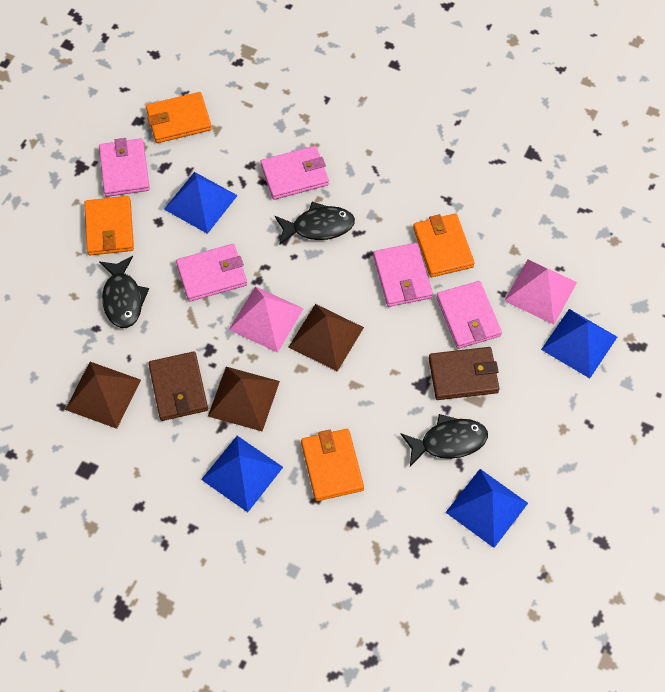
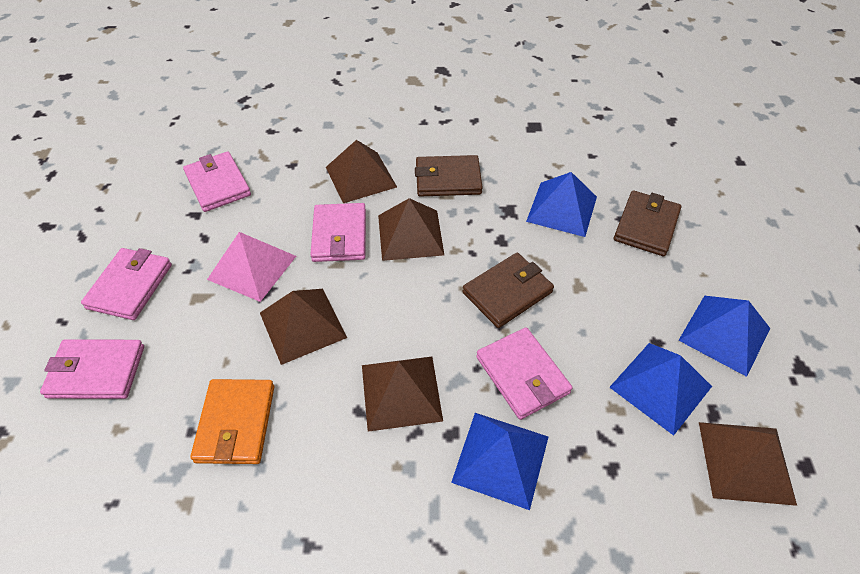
black fish: 3 -> 0
brown pyramid: 3 -> 5
brown wallet: 2 -> 3
orange wallet: 4 -> 1
pink pyramid: 2 -> 1

